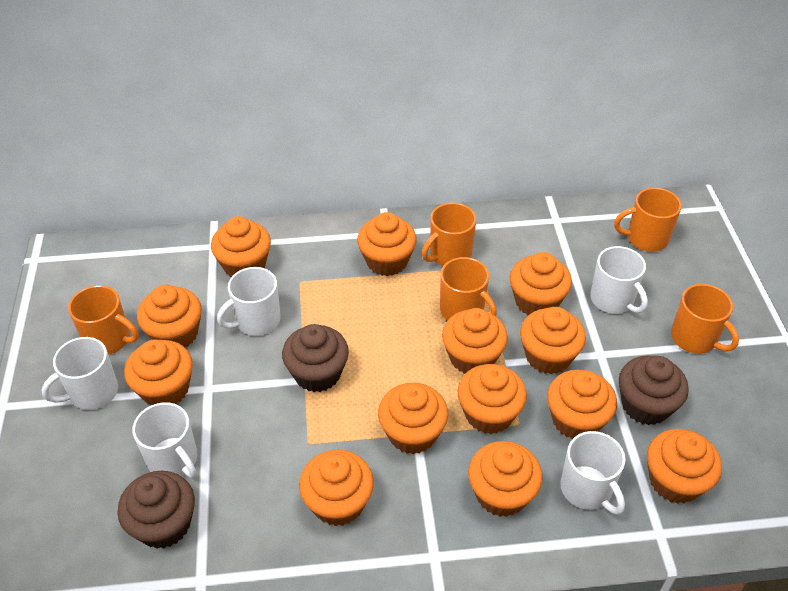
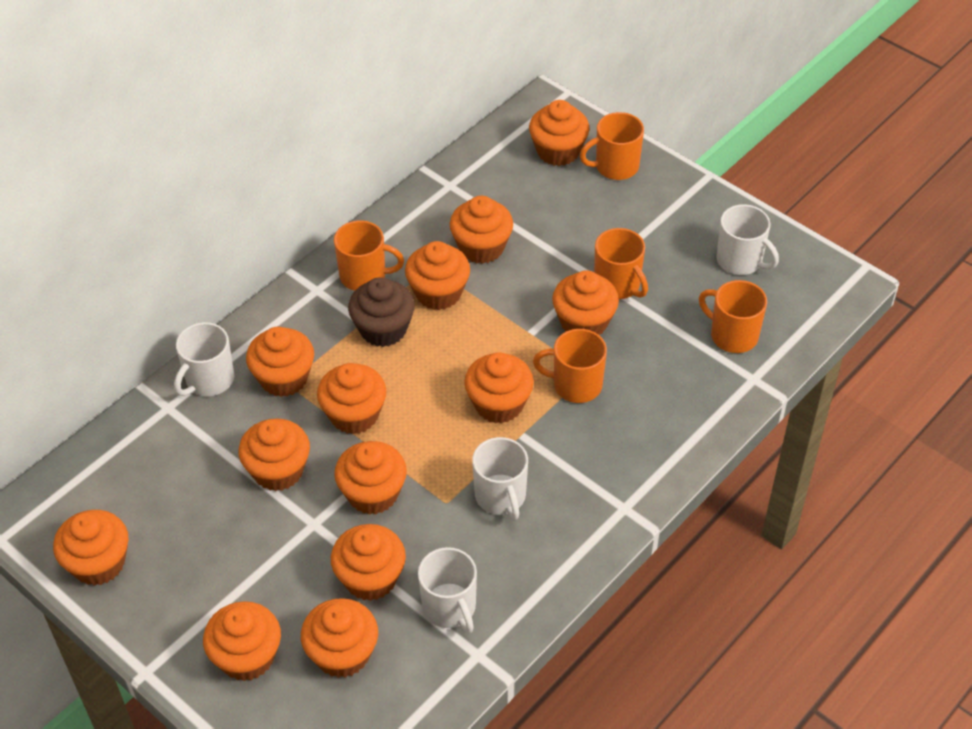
brown cupcake: 3 -> 1
white mug: 5 -> 4

